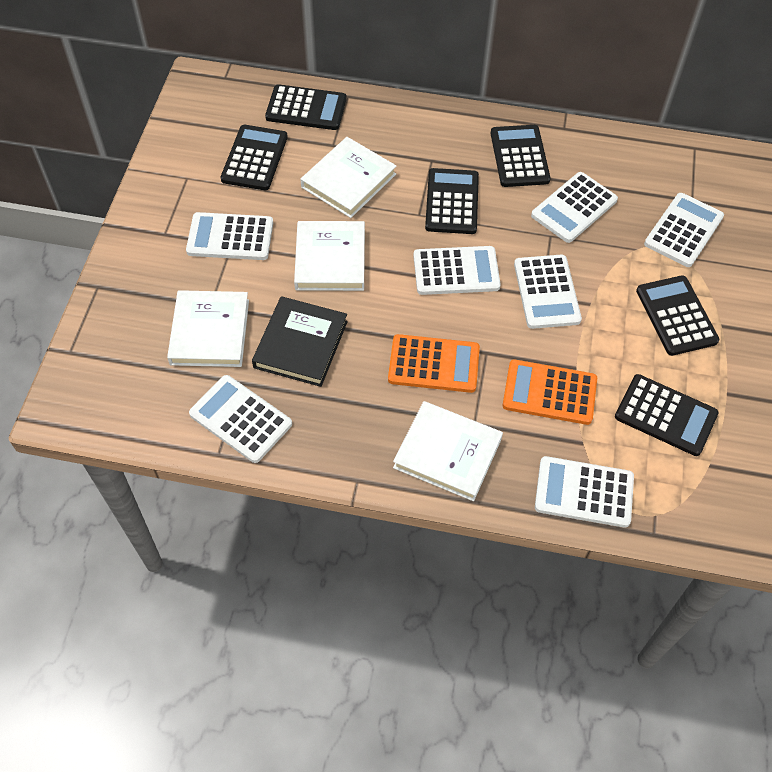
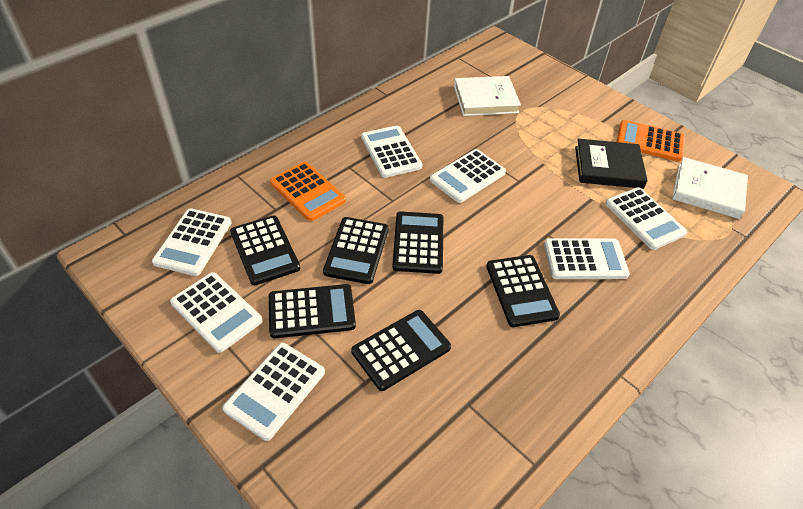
white book: 4 -> 2

